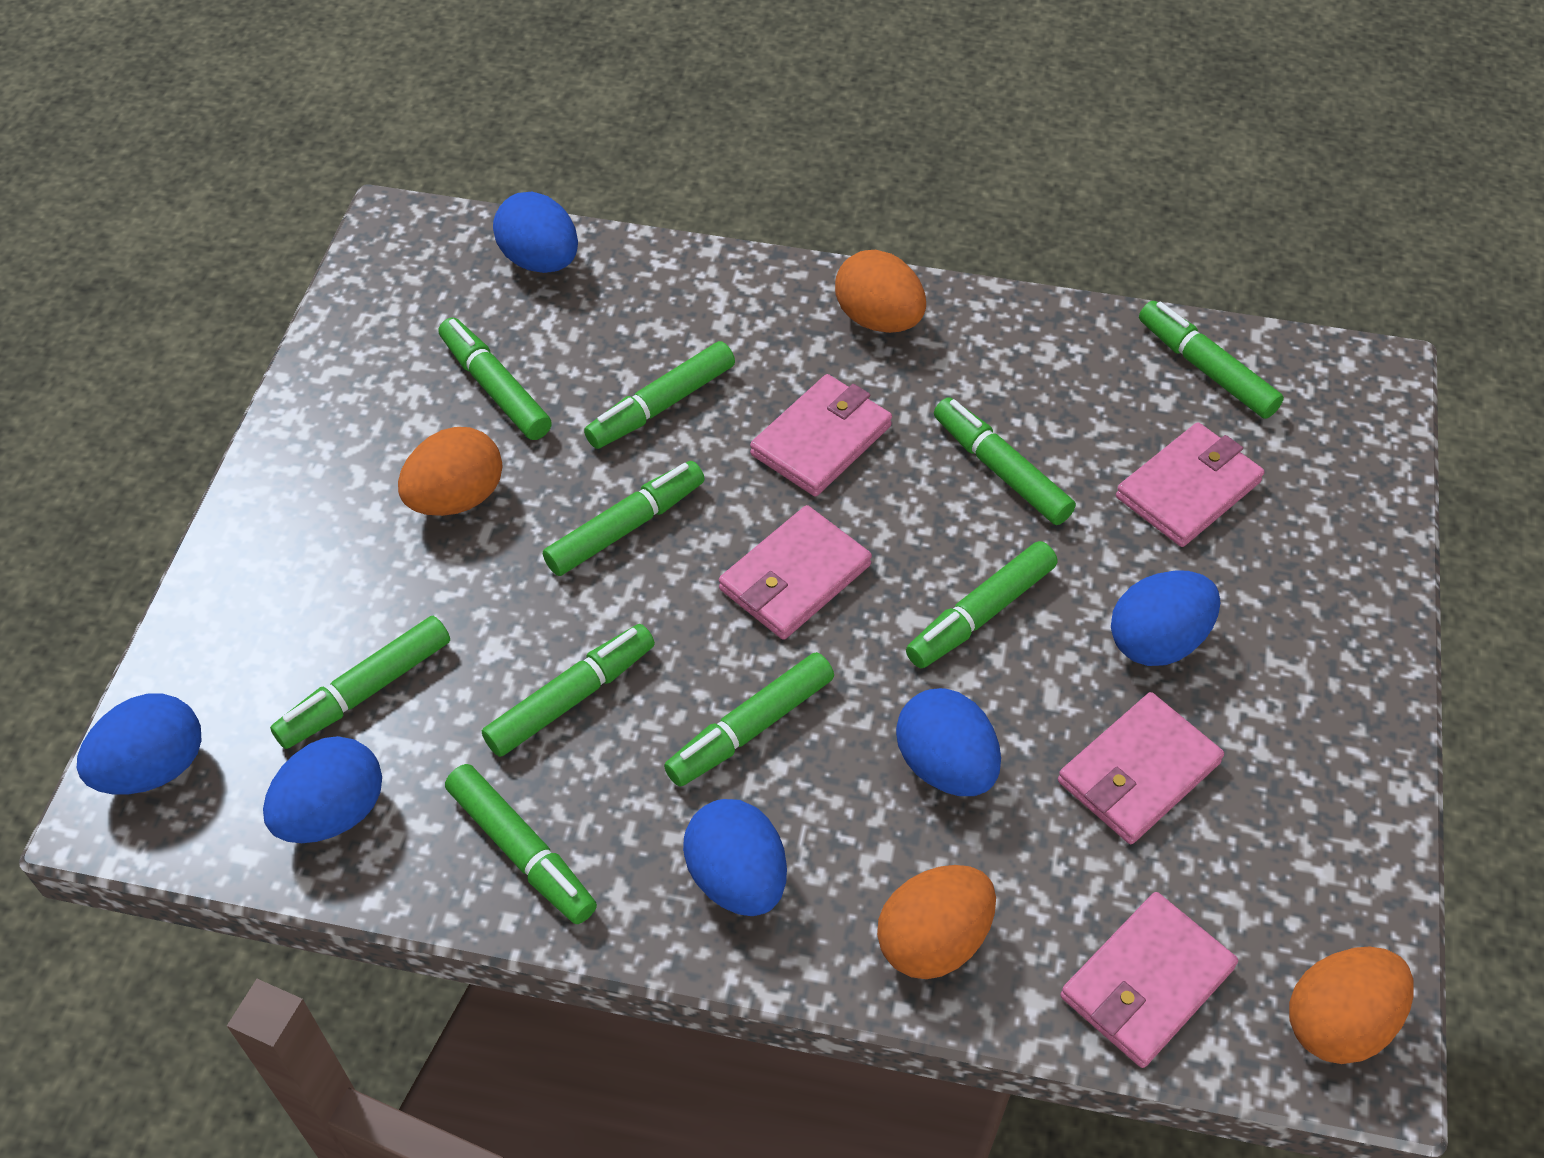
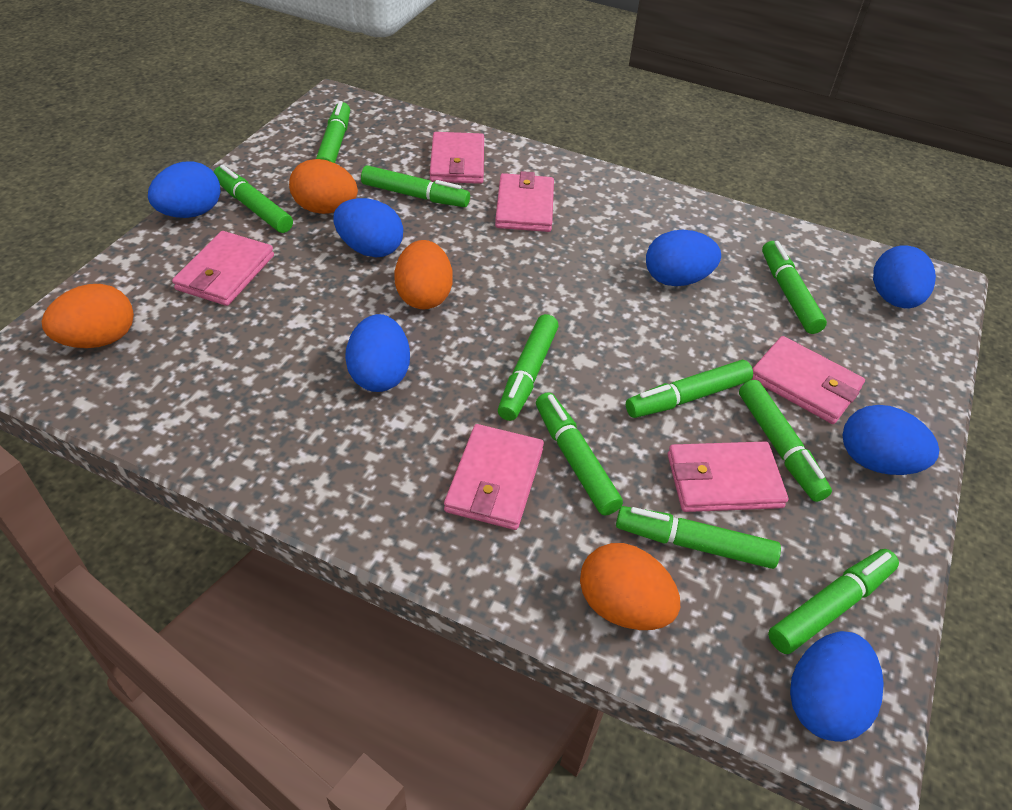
blue egg: 6 -> 7
pink wallet: 5 -> 6

